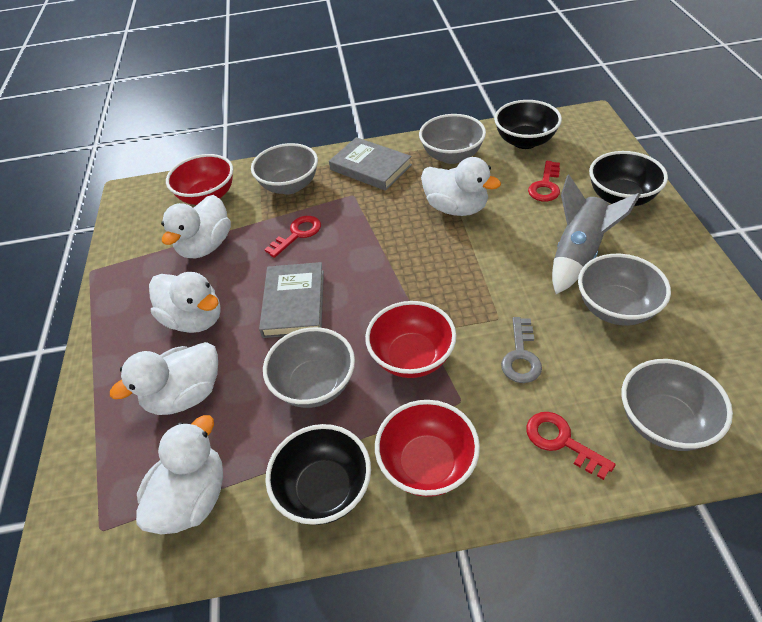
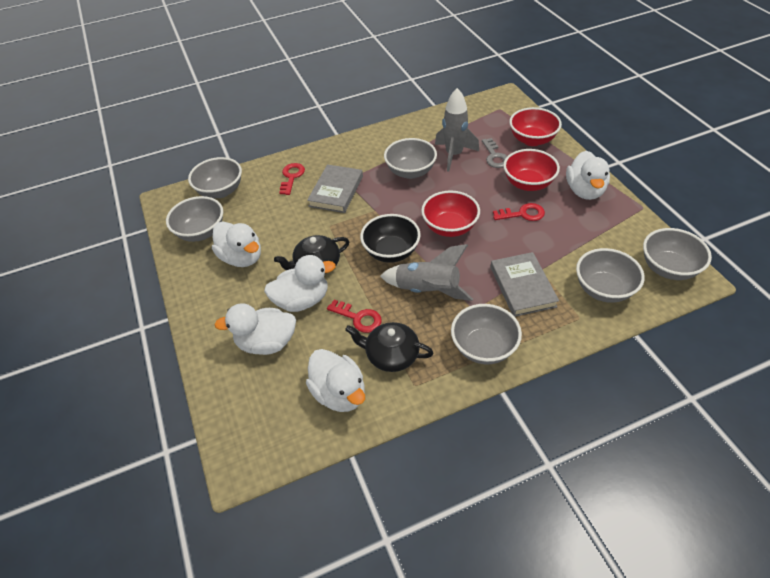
black bowl: 3 -> 1
black teapot: 0 -> 2
grey bowl: 5 -> 6
grey rocket: 1 -> 2

